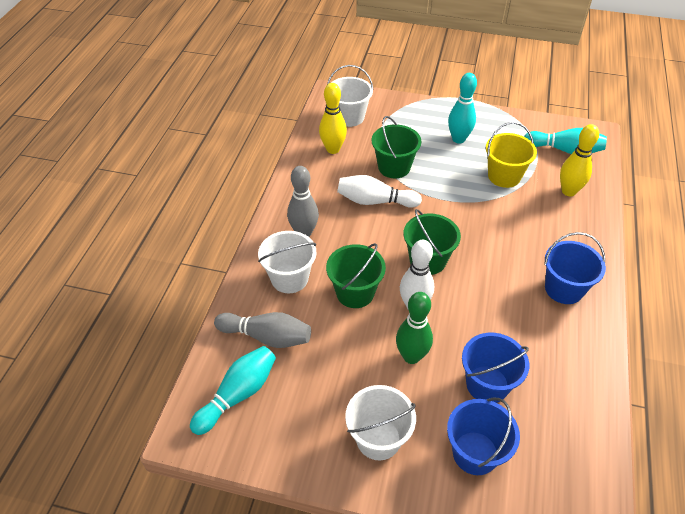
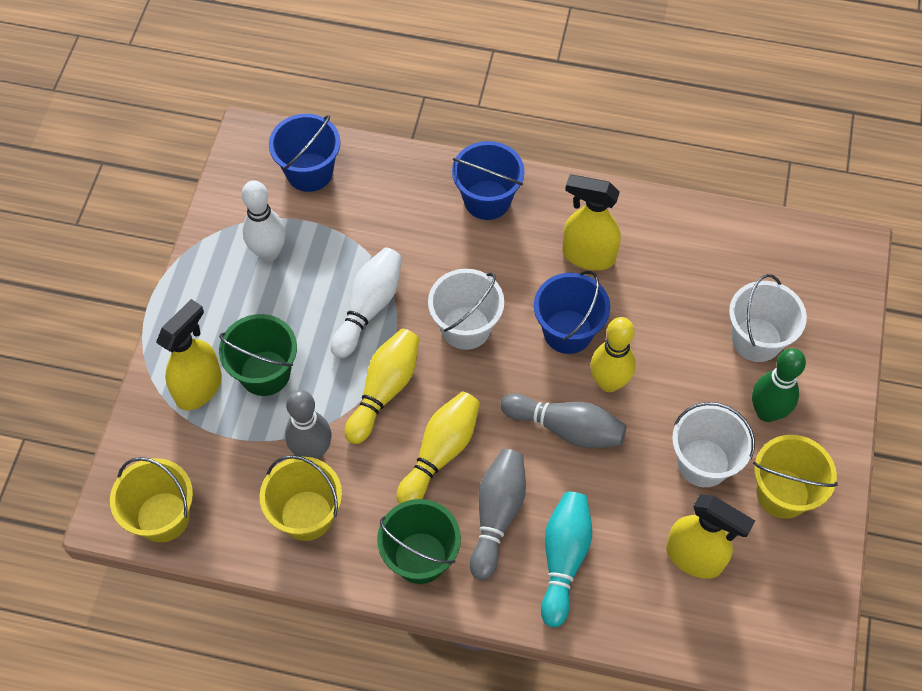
green bucket: 3 -> 2
grey bowling pin: 2 -> 3
turquoise bowling pin: 3 -> 1
yellow bowling pin: 2 -> 3
yellow bucket: 1 -> 3
yellow spray bottle: 0 -> 3

